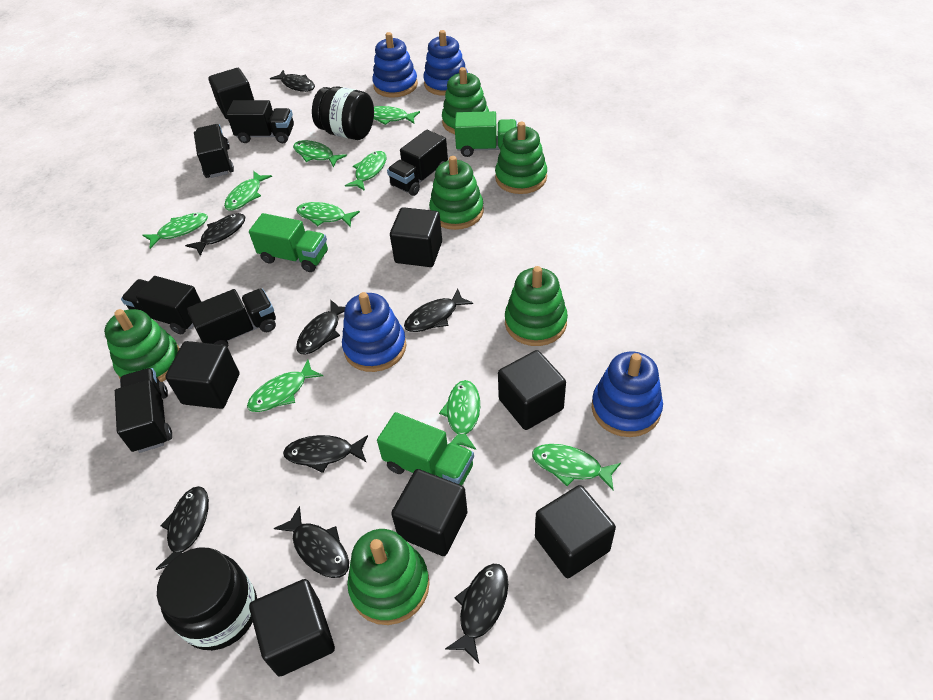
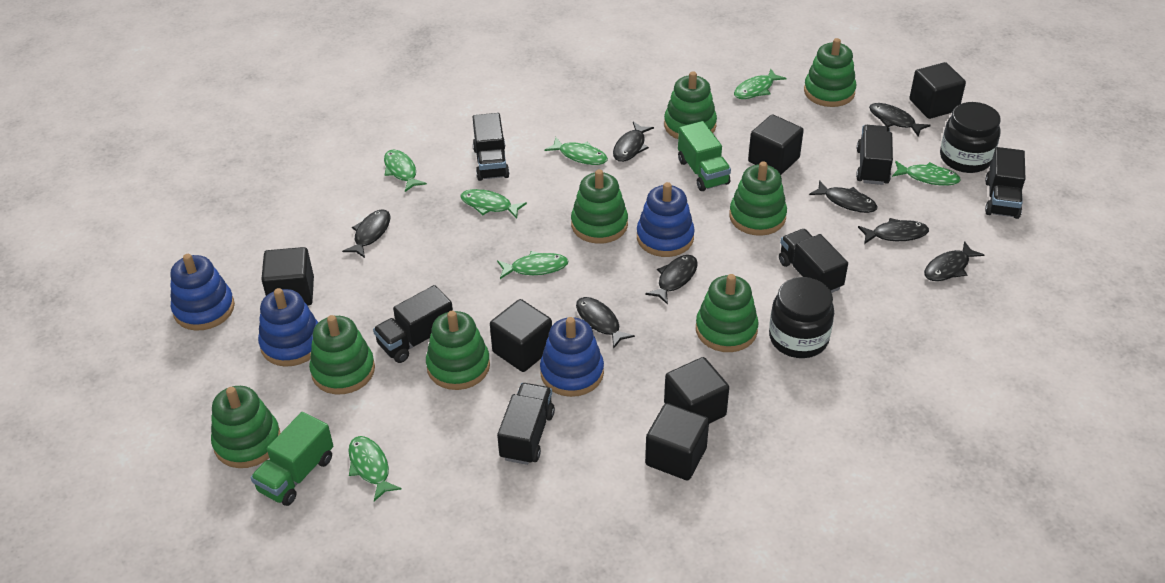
black cube: 7 -> 6
green fish: 9 -> 7
green stacking toy: 6 -> 8
green truck: 3 -> 2

